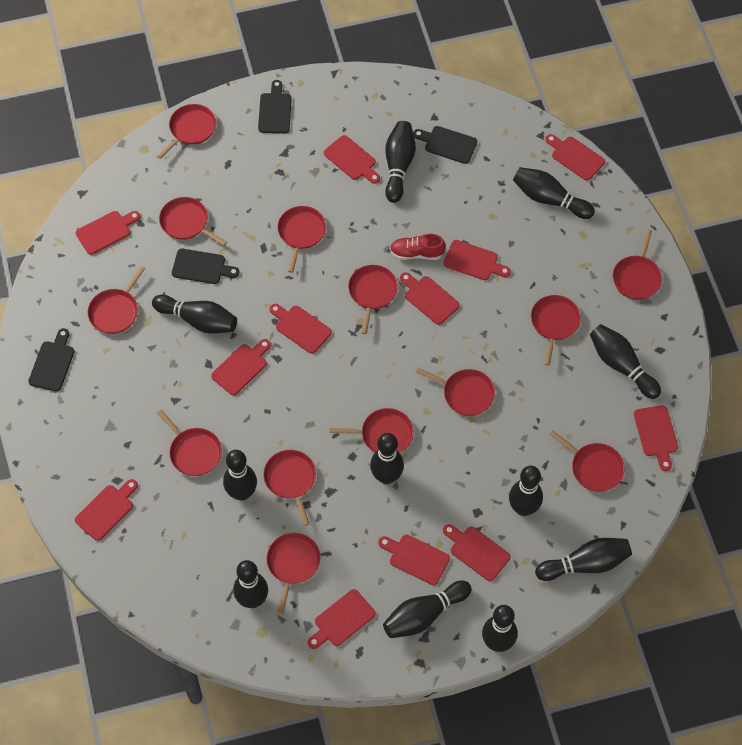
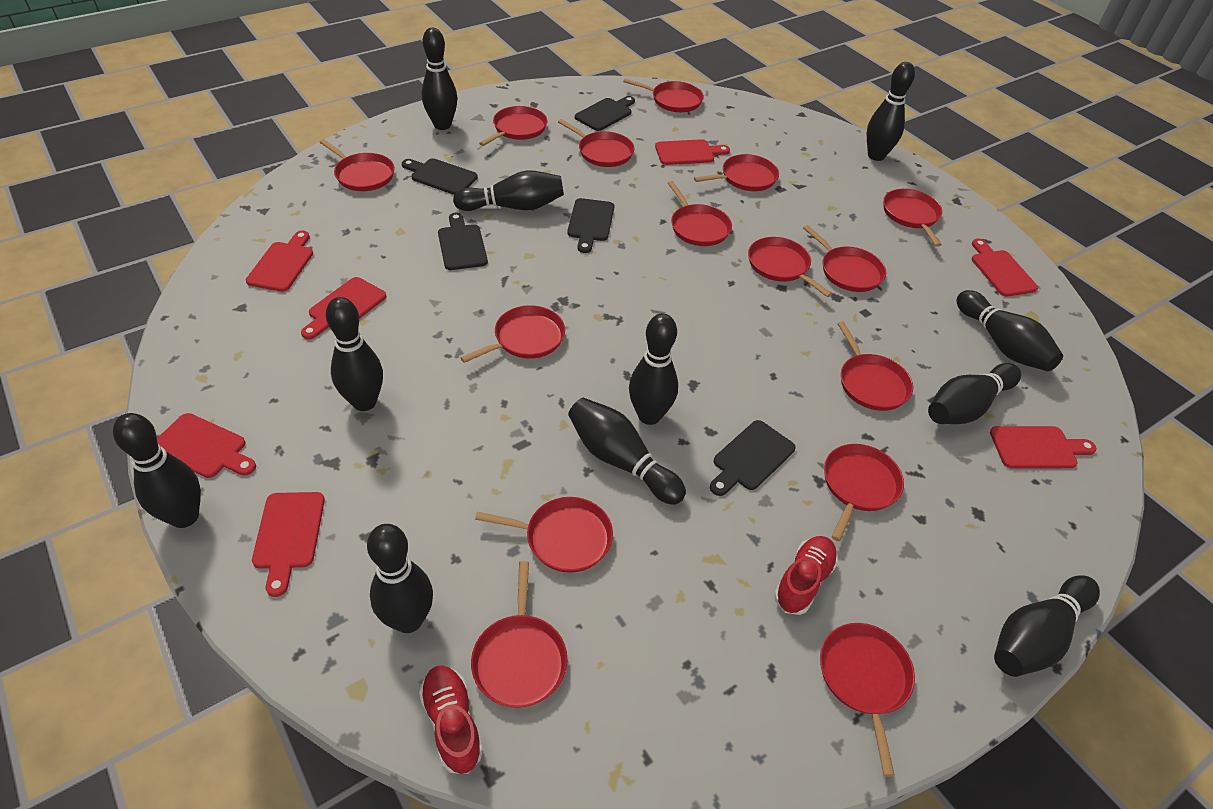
black cutting board: 4 -> 5
red cutting board: 12 -> 7
red pan: 13 -> 15
red shoe: 1 -> 2

